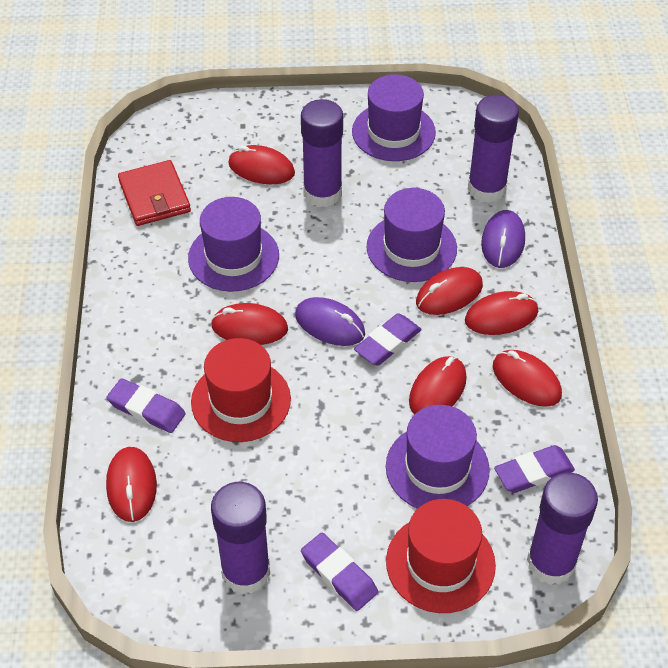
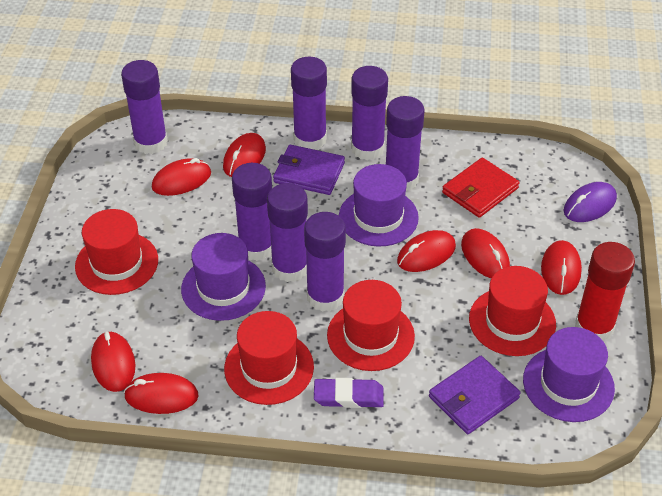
purple eraser: 4 -> 1
purple glue stick: 4 -> 7
purple hat: 4 -> 3
purple mouse: 2 -> 1
purple wallet: 0 -> 2
red glue stick: 0 -> 1
red hat: 2 -> 4

